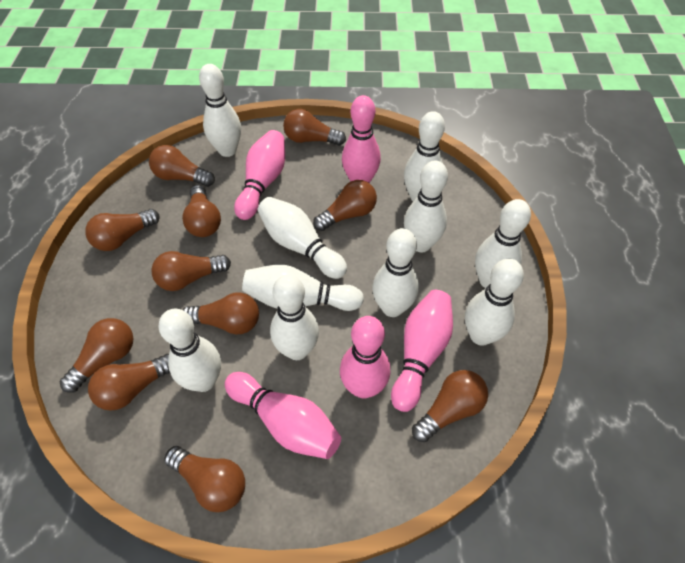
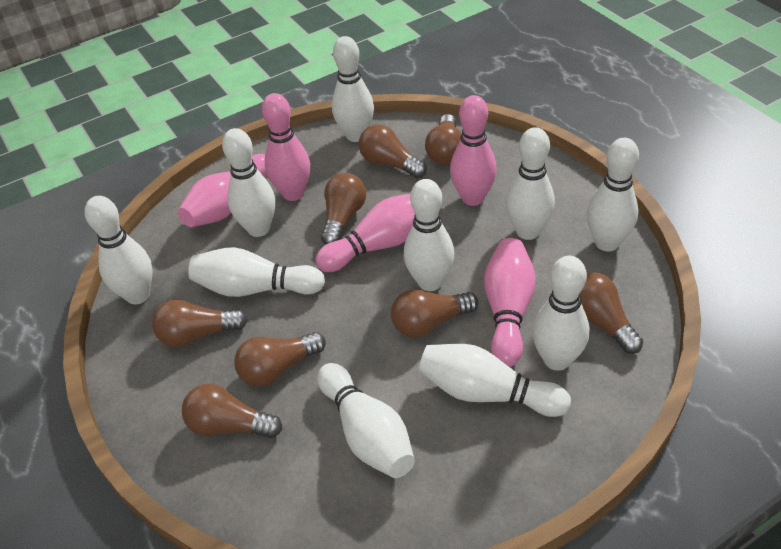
brown light bulb: 11 -> 8

